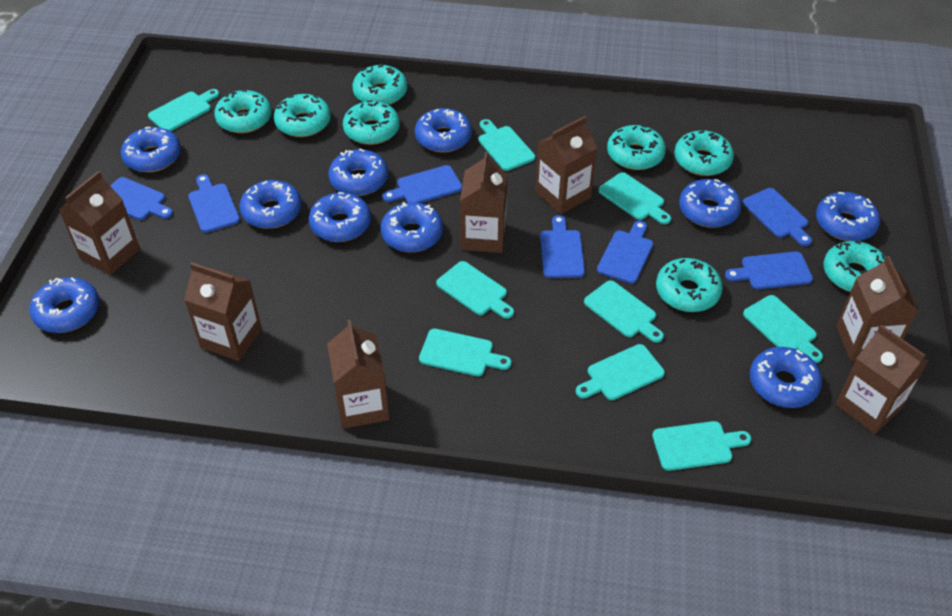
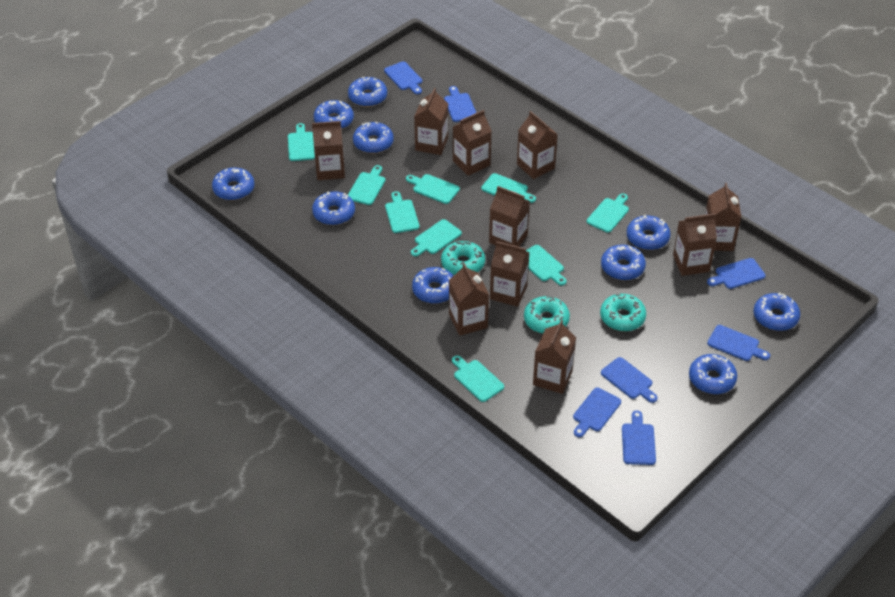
brown carton: 7 -> 10
turquoise donut: 8 -> 3

